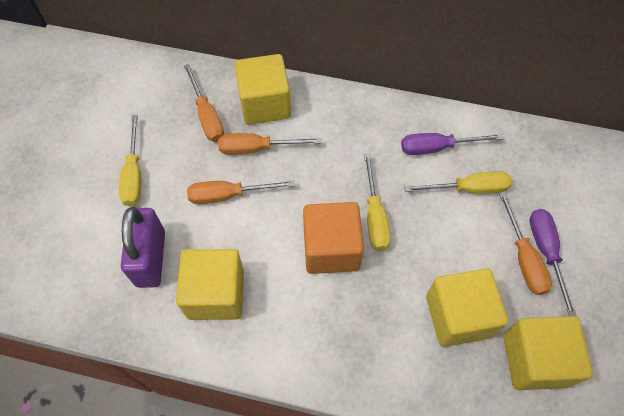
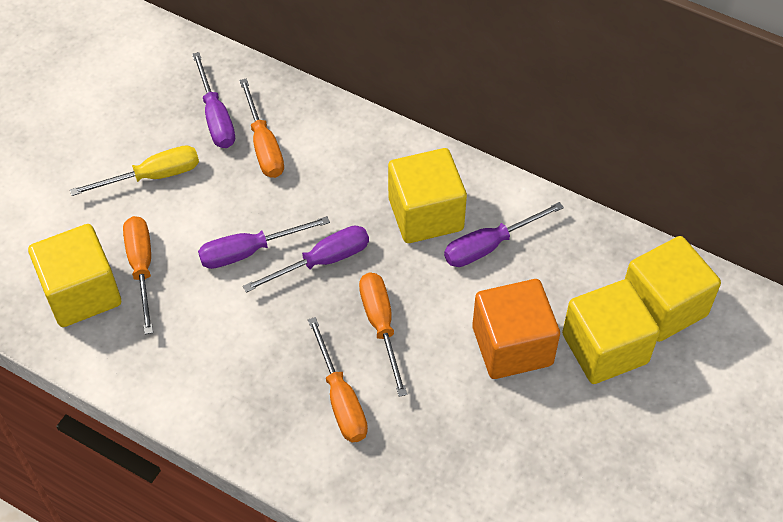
purple padlock: 1 -> 0
purple screwdriver: 2 -> 4
yellow screwdriver: 3 -> 1

